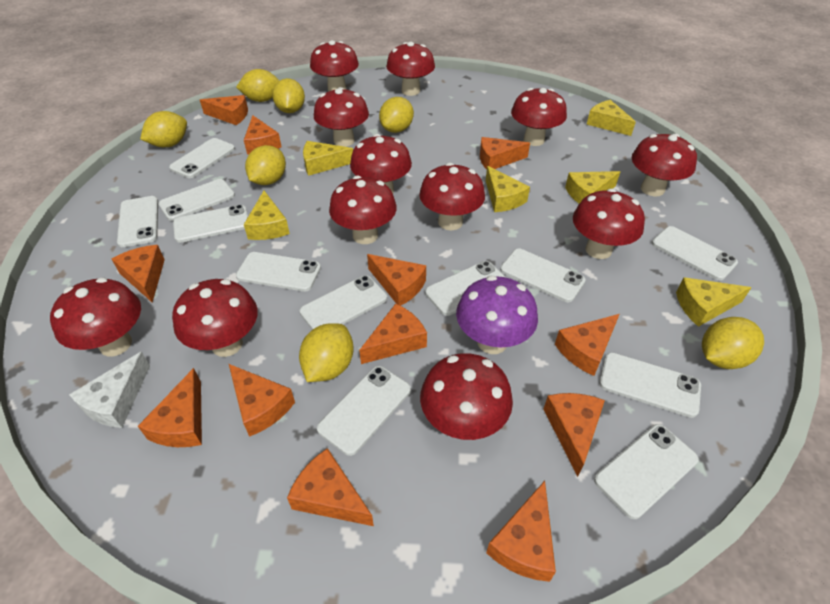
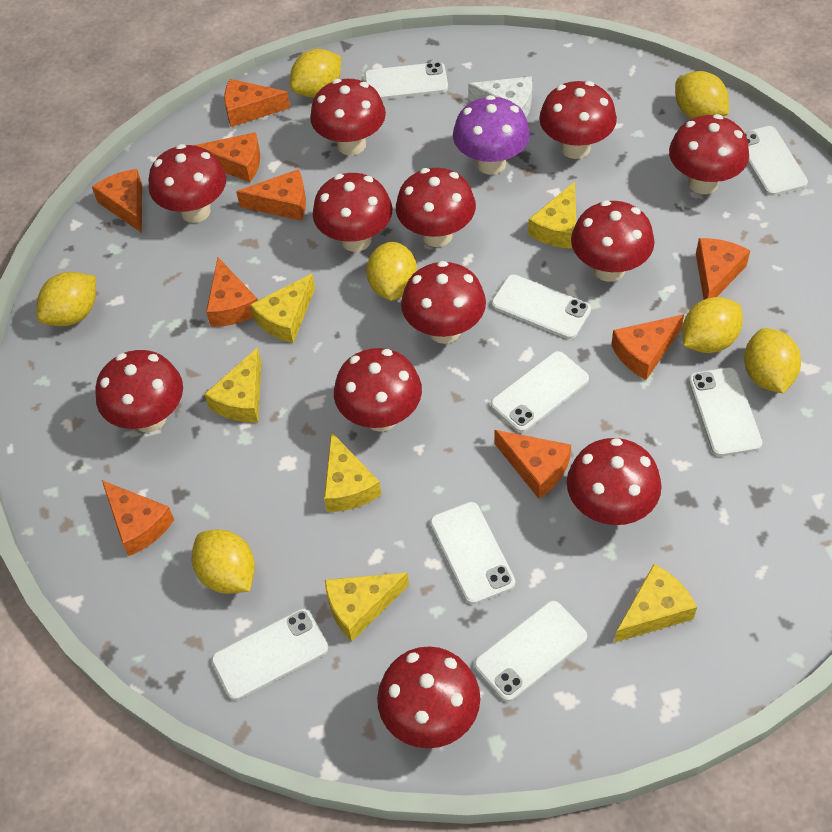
orange cheese: 12 -> 9
white phone: 12 -> 8

